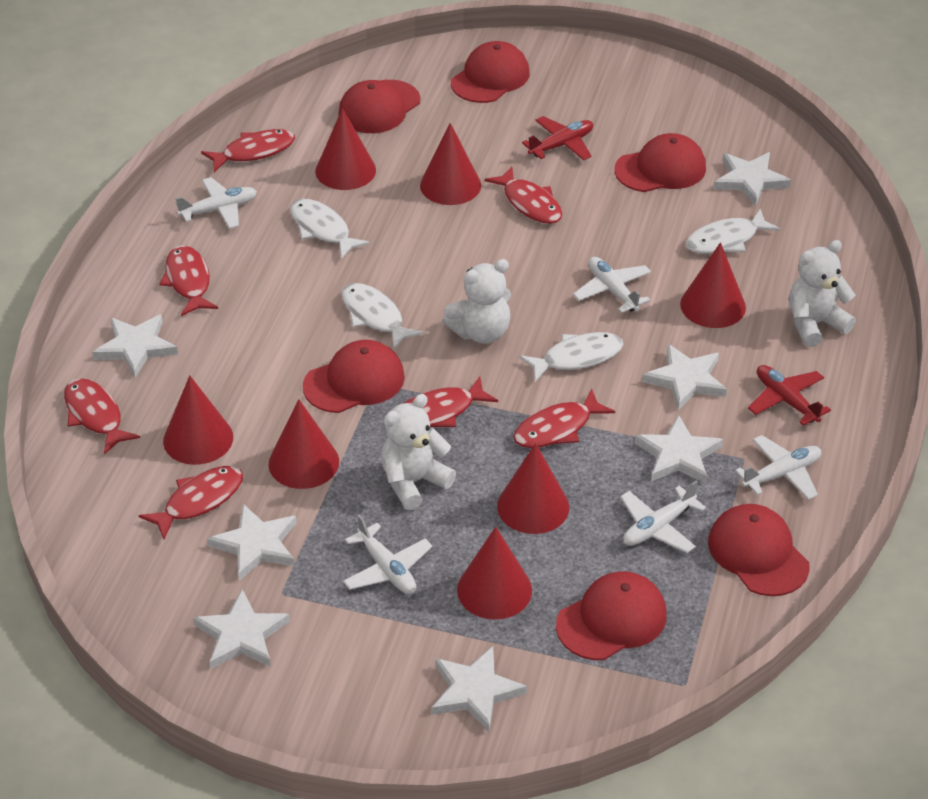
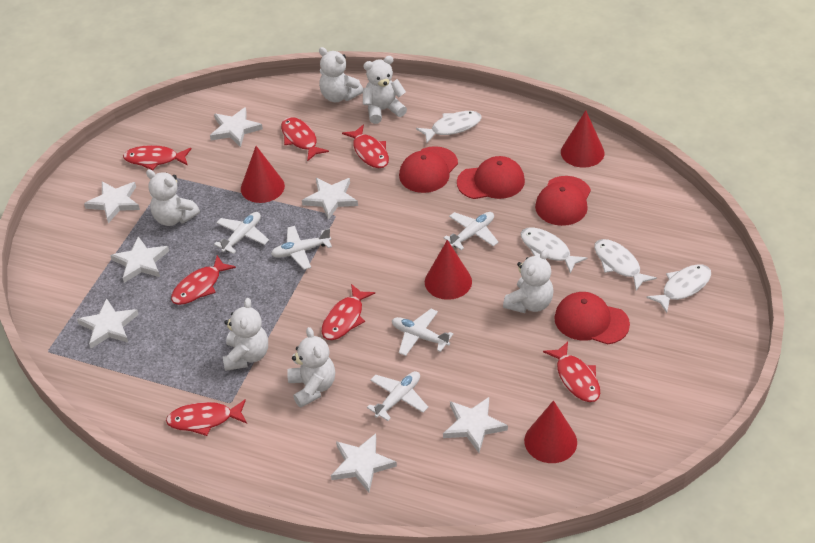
red cap: 6 -> 4
red cone: 7 -> 4
red plane: 2 -> 0
white teddy bear: 3 -> 6

